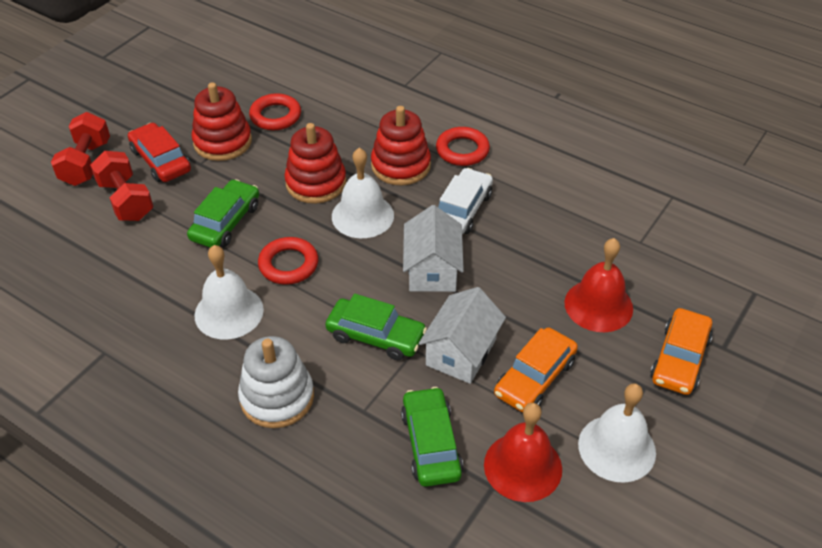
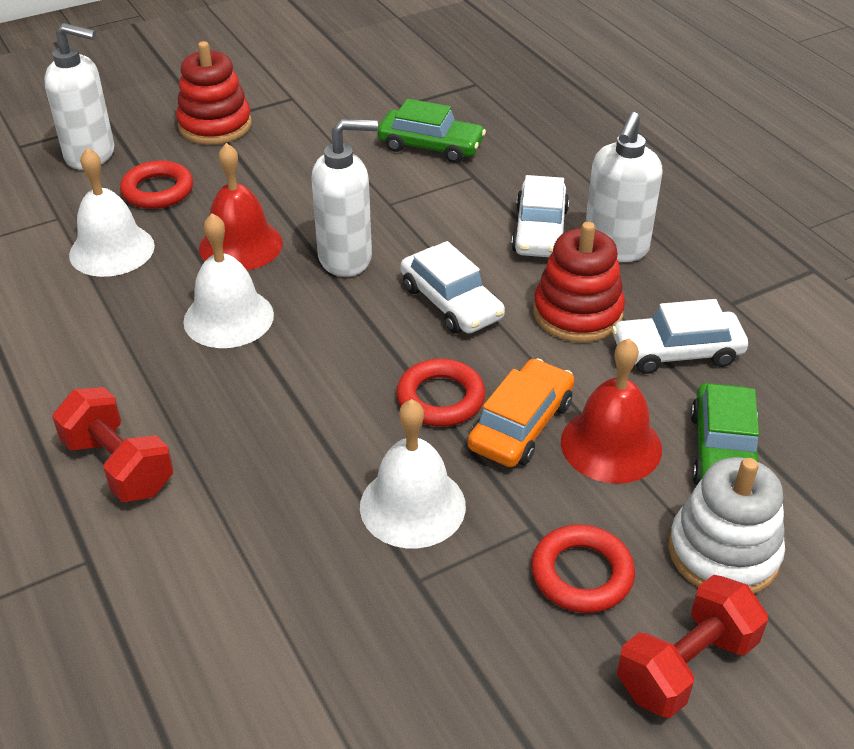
green car: 3 -> 2
orange car: 2 -> 1
red car: 1 -> 0
red stacking toy: 3 -> 2
white car: 1 -> 3
white house: 2 -> 0
white soap dispenser: 0 -> 3

